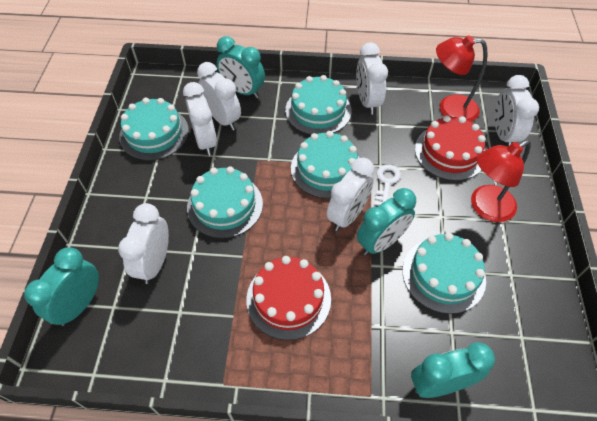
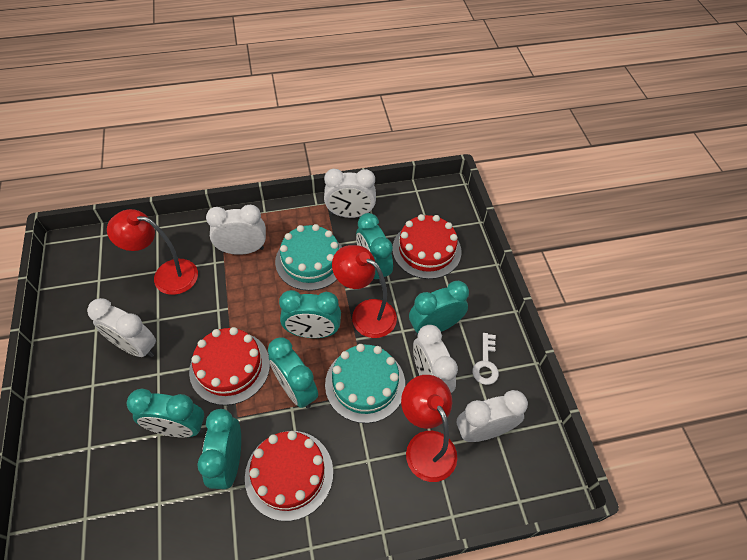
red cake: 2 -> 3
red lamp: 2 -> 3
turquoise cake: 5 -> 2
turquoise clock: 4 -> 6
white clock: 6 -> 5

